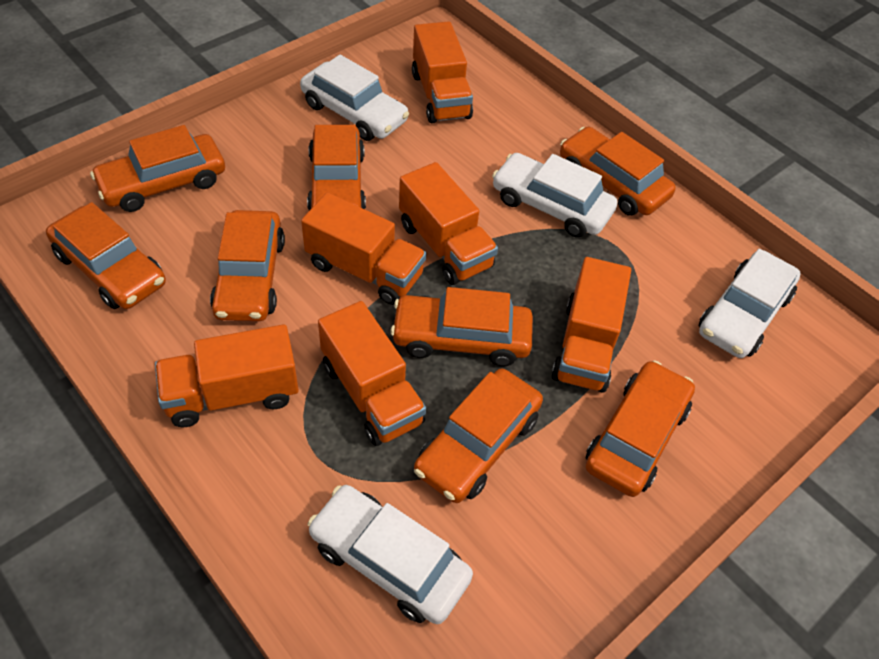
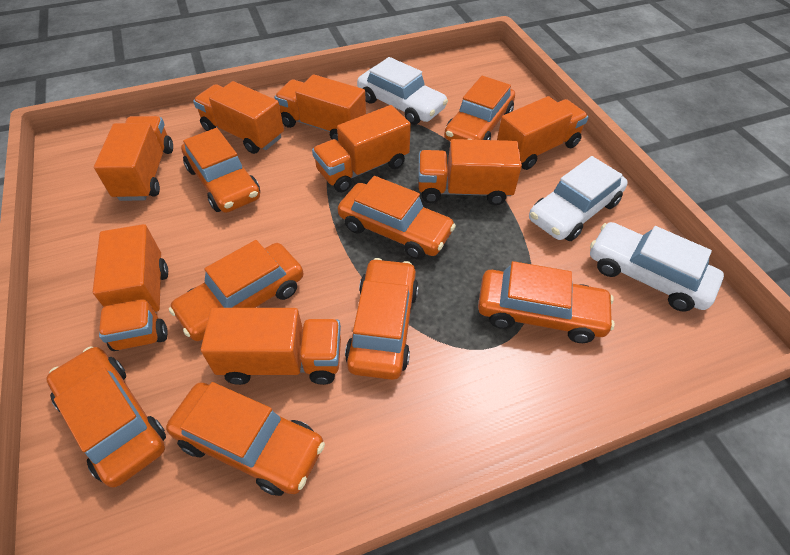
orange truck: 6 -> 8
white car: 4 -> 3

